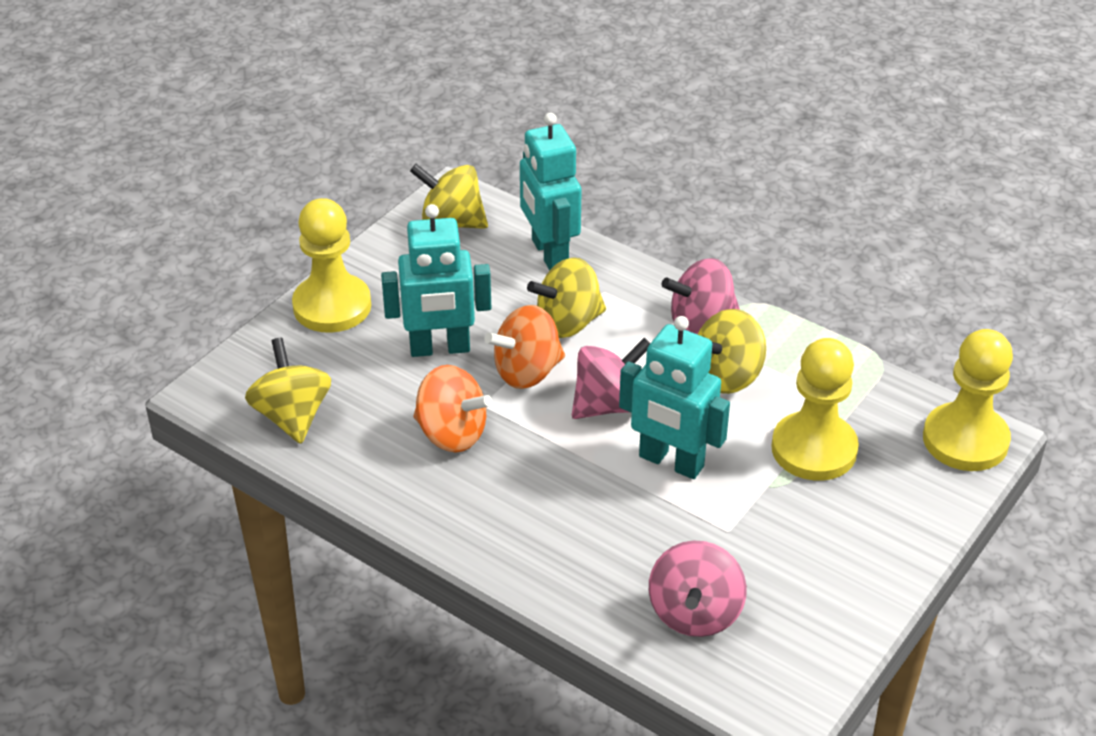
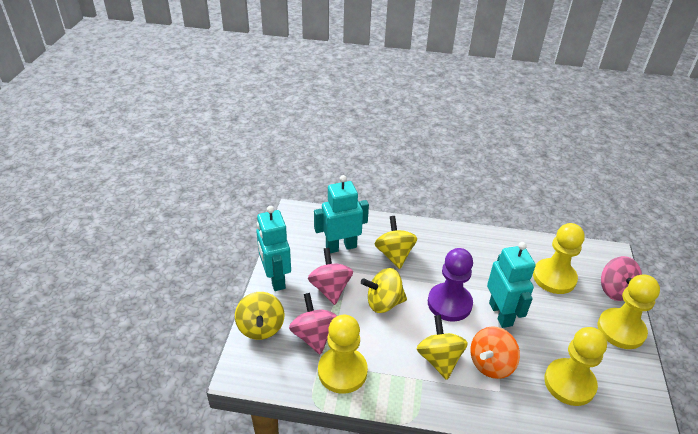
orange spinning top: 2 -> 1
purple pawn: 0 -> 1
yellow pawn: 3 -> 4

